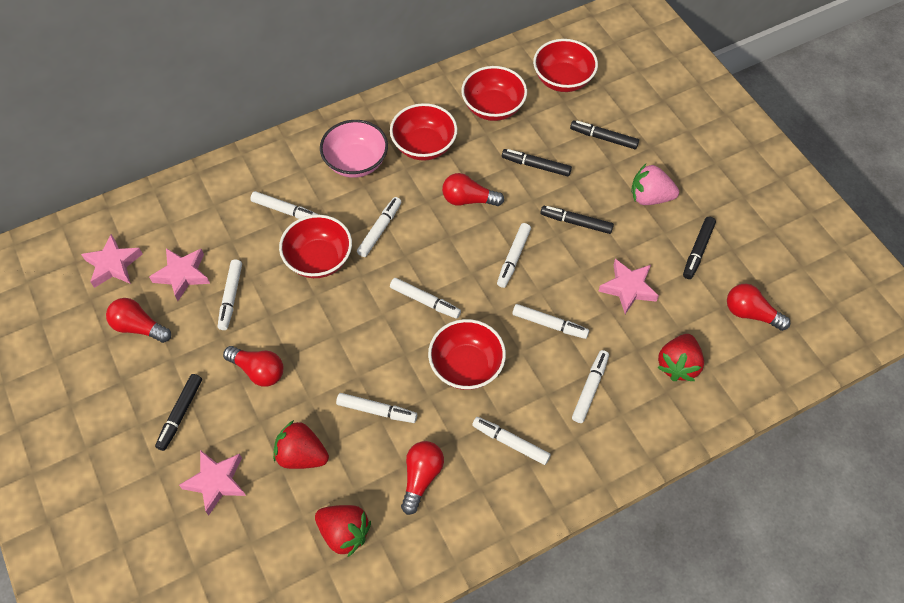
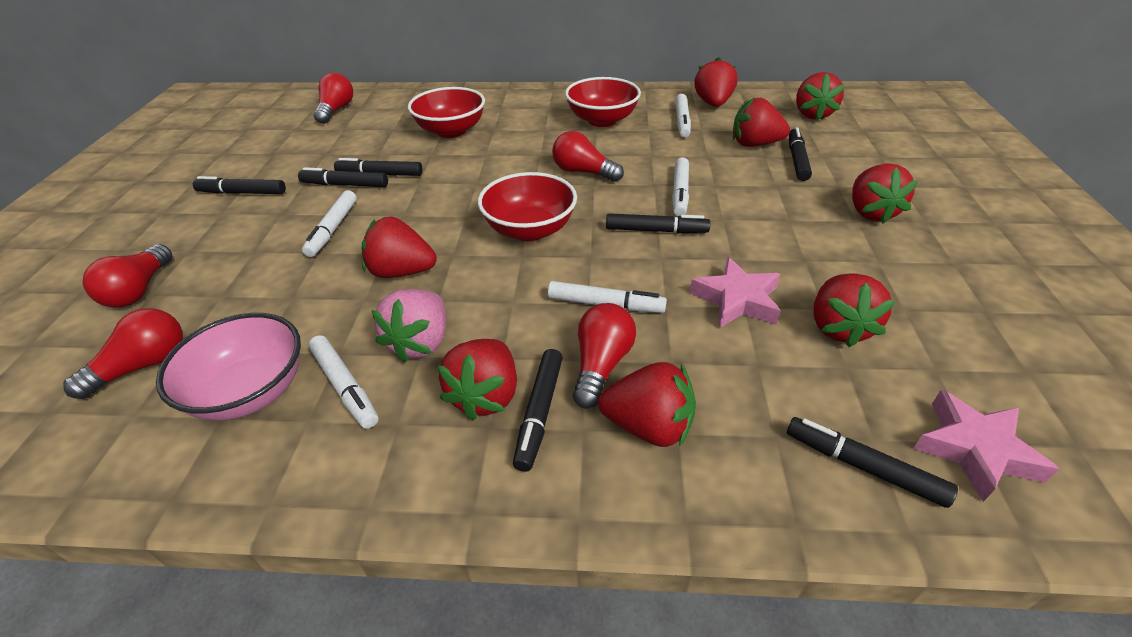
black marker: 5 -> 7
pink star: 4 -> 2
red bowl: 5 -> 3
red strawberry: 3 -> 8
white marker: 9 -> 5

